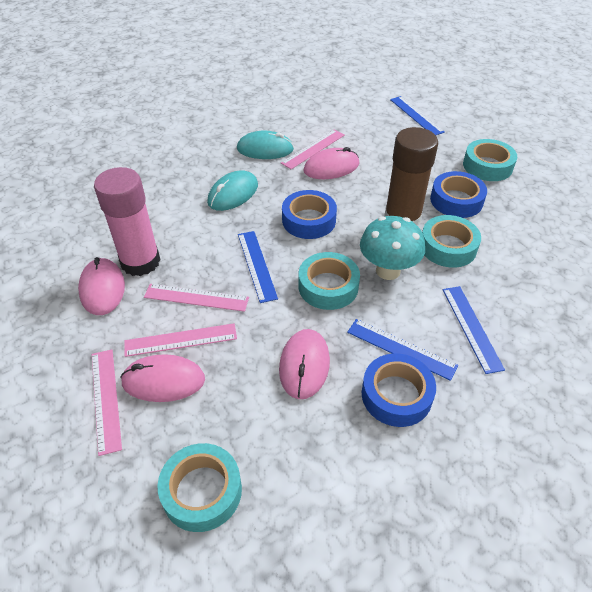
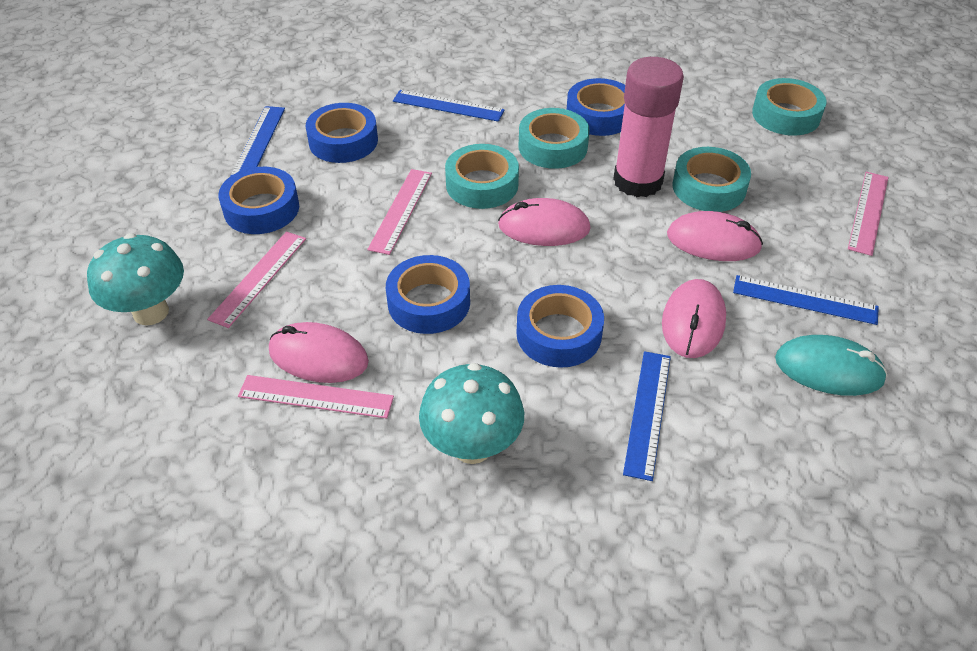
blue tape: 3 -> 5
brown glue stick: 1 -> 0
turquoise mouse: 2 -> 1
turquoise mushroom: 1 -> 2

